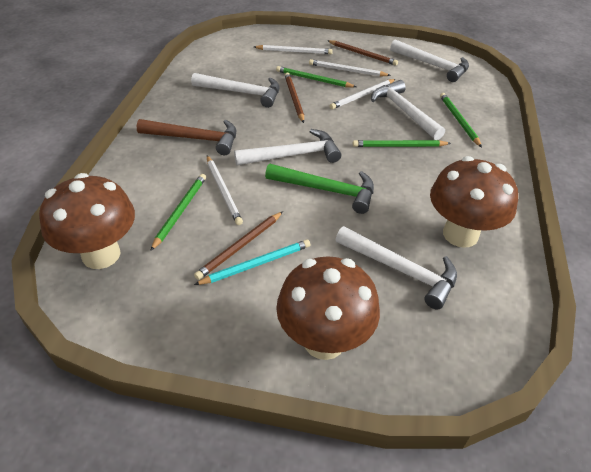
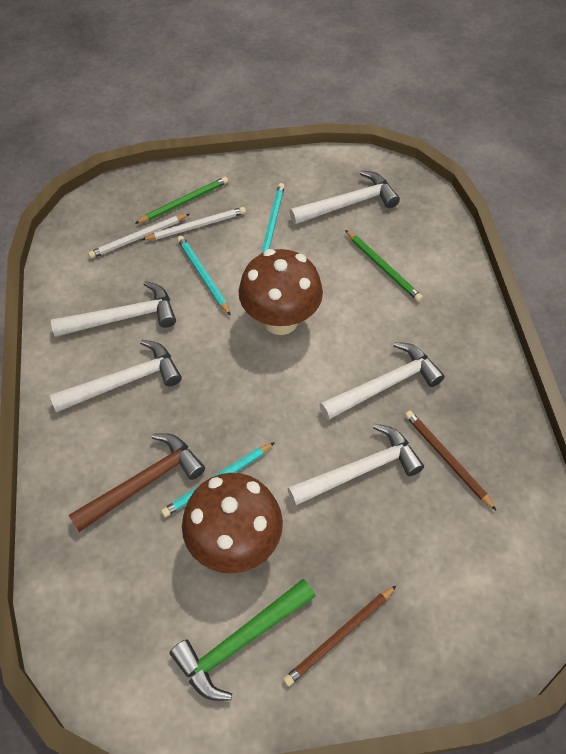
brown mushroom: 3 -> 2
brown pencil: 3 -> 2
green pencil: 4 -> 2
turquoise pencil: 1 -> 3
white pencil: 4 -> 2

